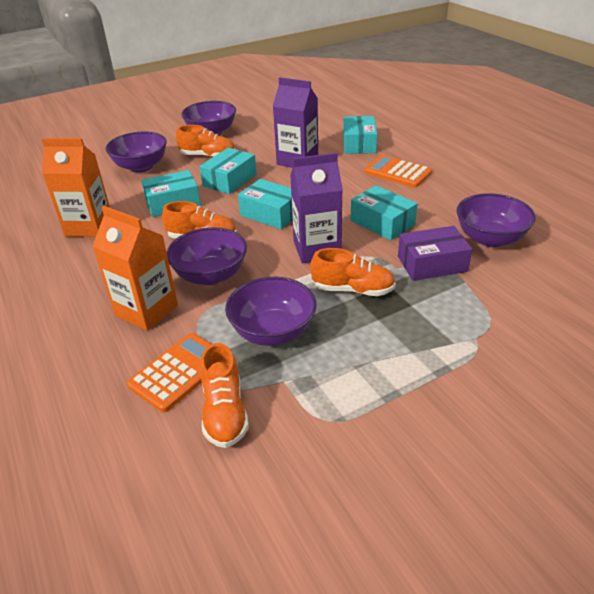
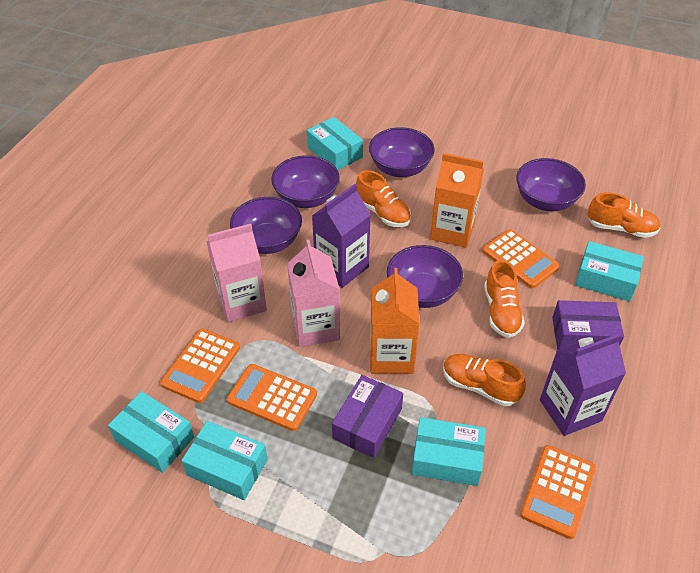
orange calculator: 2 -> 4
pink carton: 0 -> 2
purple box: 1 -> 2

